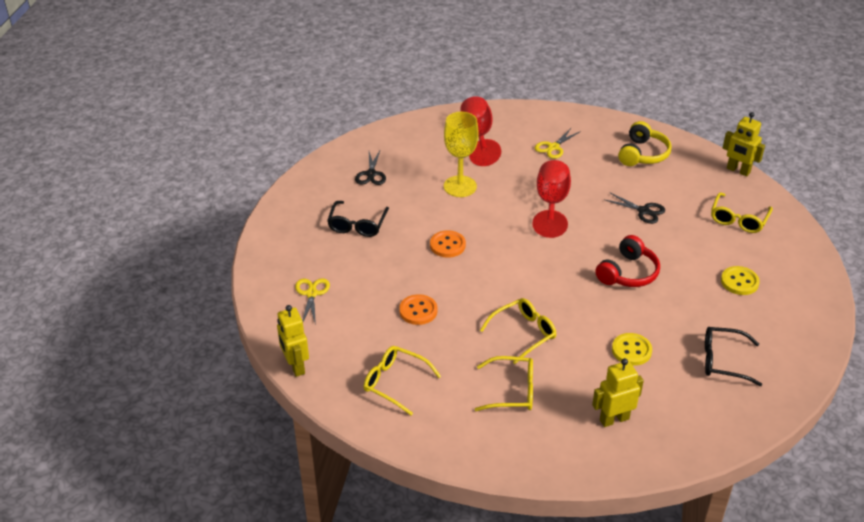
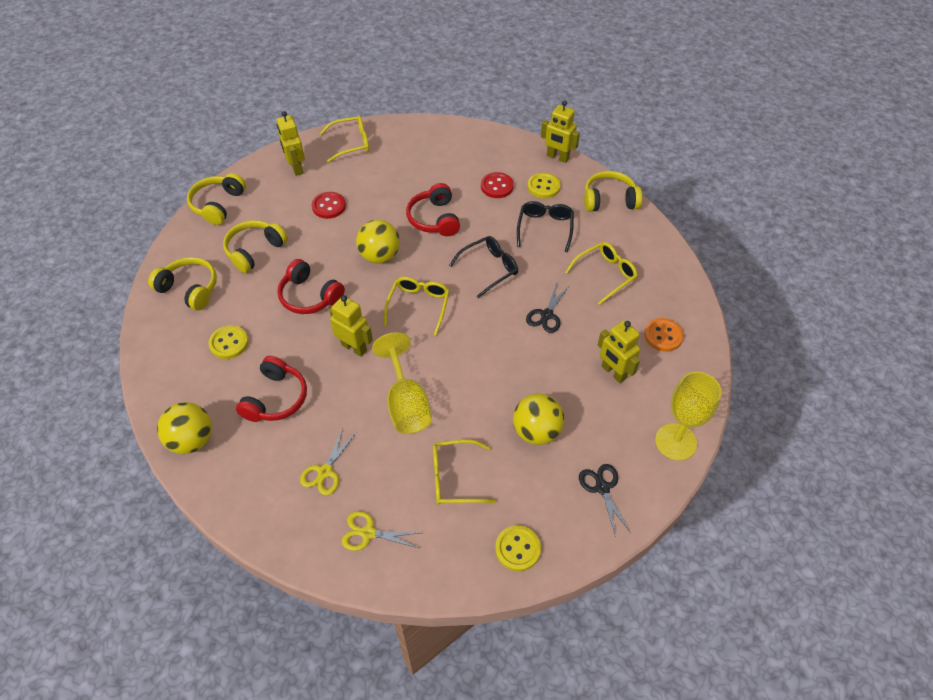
orange button: 2 -> 1
red button: 0 -> 2
red goblet: 2 -> 0
red headphones: 1 -> 3
yellow ball: 0 -> 3
yellow button: 2 -> 3
yellow goblet: 1 -> 2
yellow headphones: 1 -> 4
yellow robot: 3 -> 4

